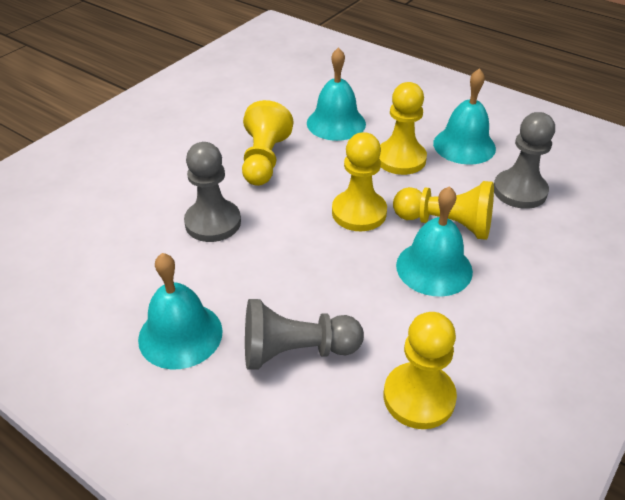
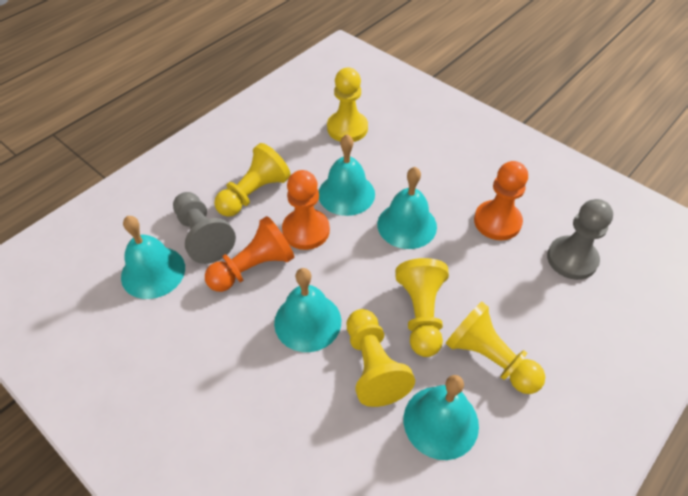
grey pawn: 3 -> 2
orange pawn: 0 -> 3
turquoise bell: 4 -> 5

